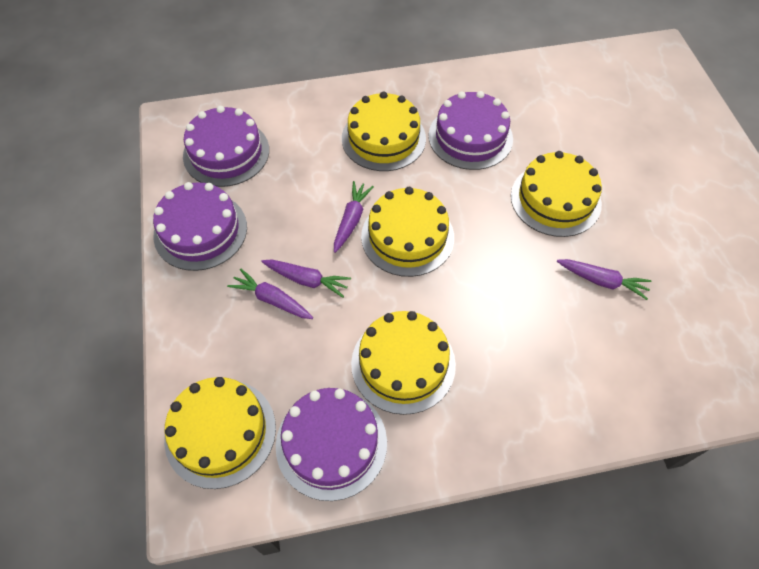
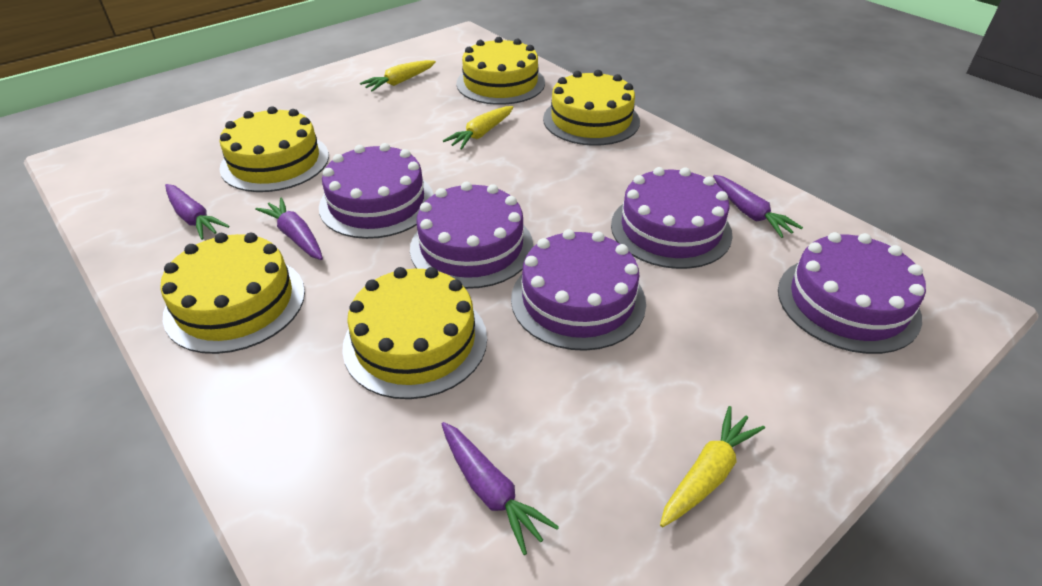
purple cake: 4 -> 5
yellow carrot: 0 -> 3

